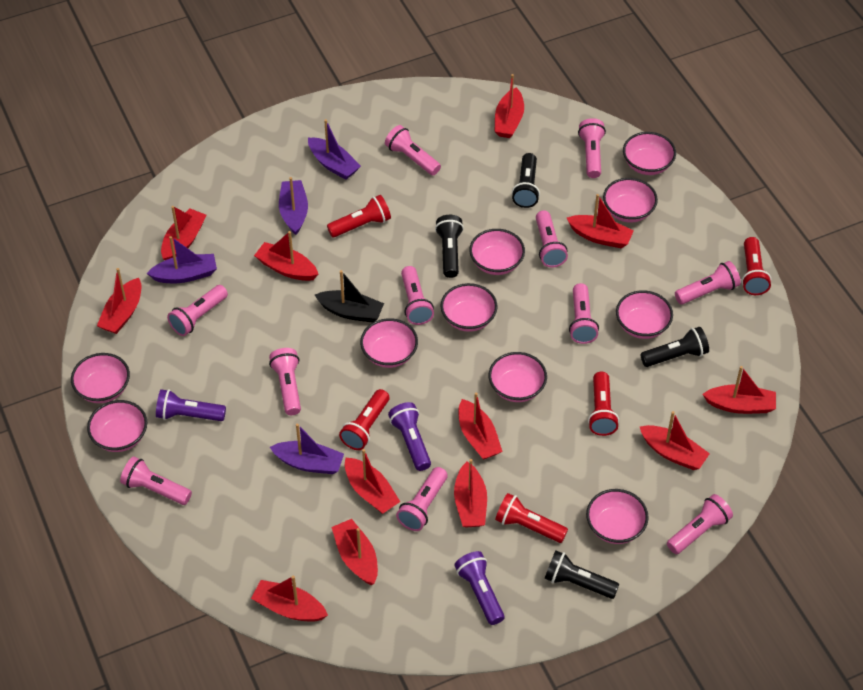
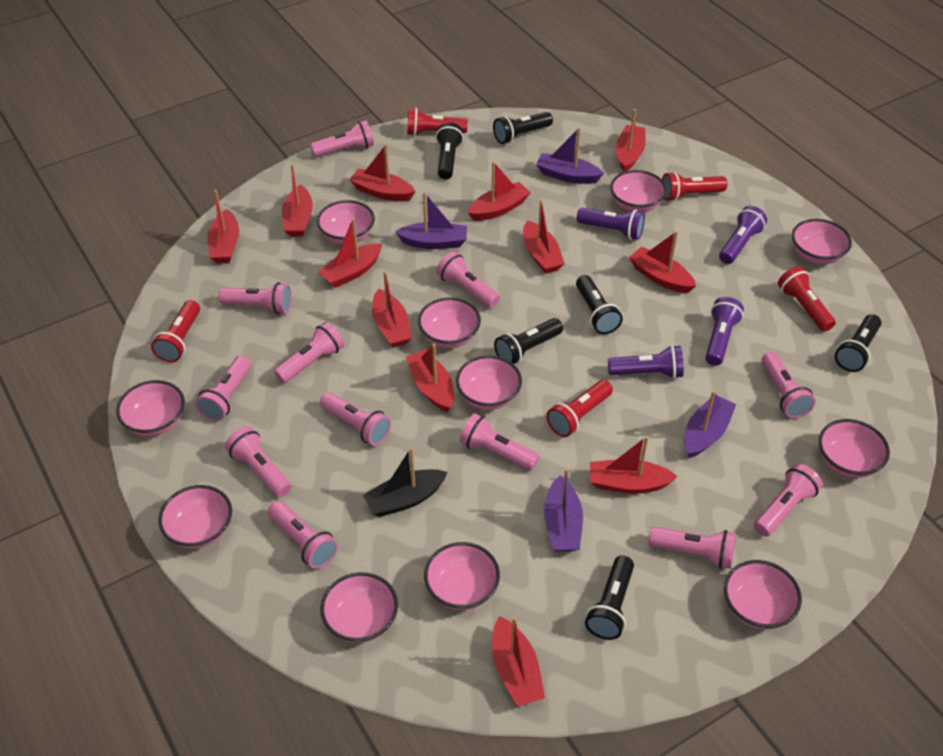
black flashlight: 4 -> 6
pink bowl: 10 -> 11
pink flashlight: 11 -> 12
purple flashlight: 3 -> 4

